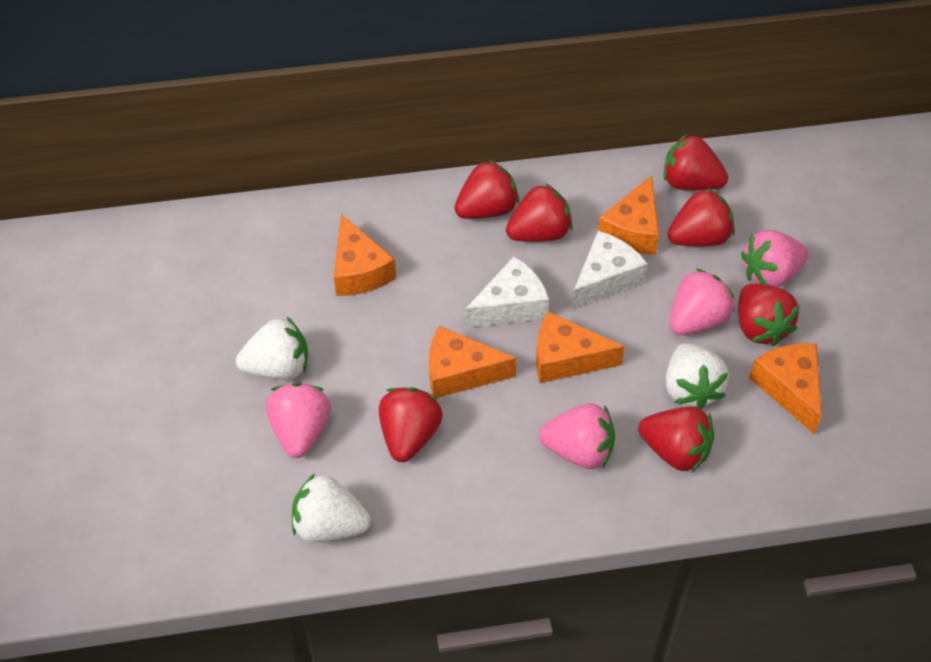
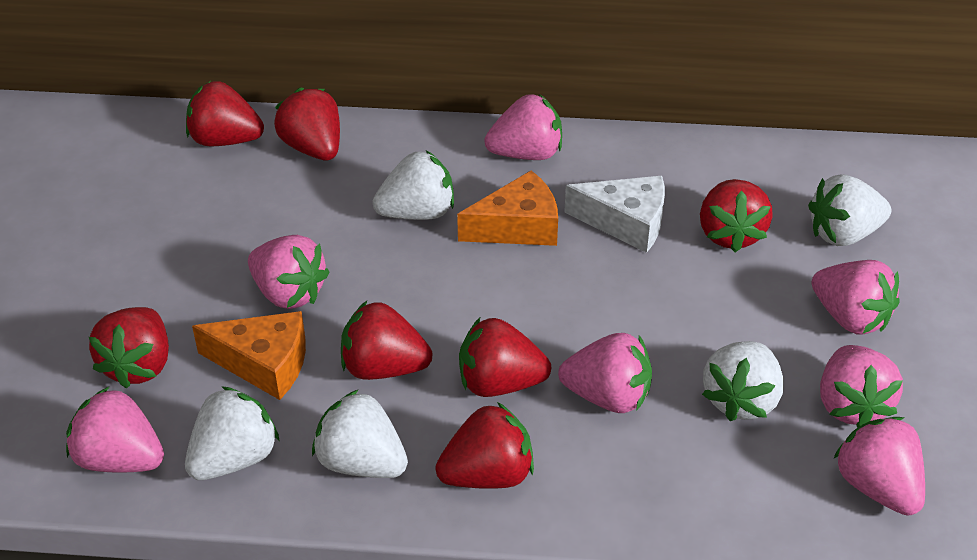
orange cheese: 5 -> 2
pink strawberry: 4 -> 7
white cheese: 2 -> 1
white strawberry: 3 -> 5

